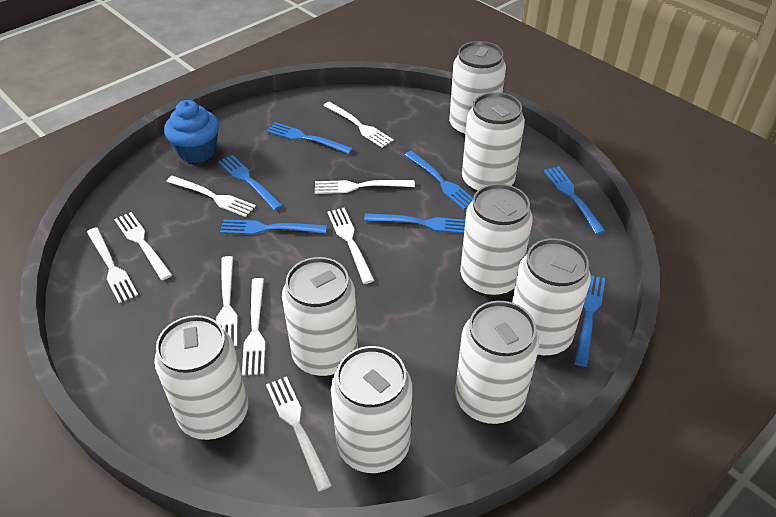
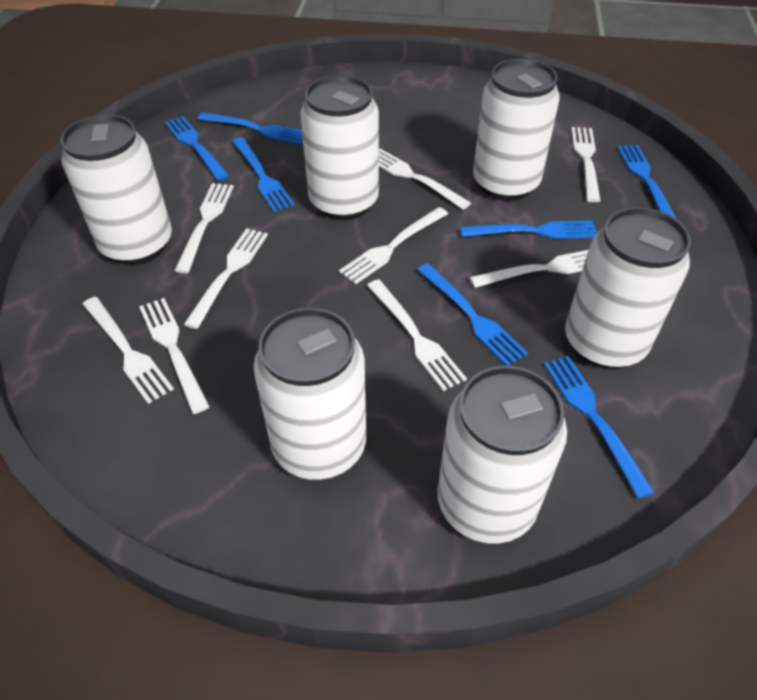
blue cupcake: 1 -> 0
white can: 8 -> 6

